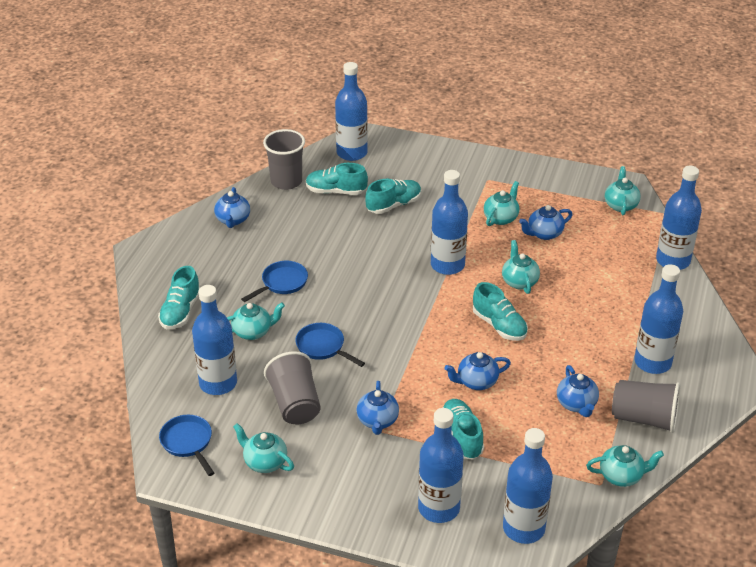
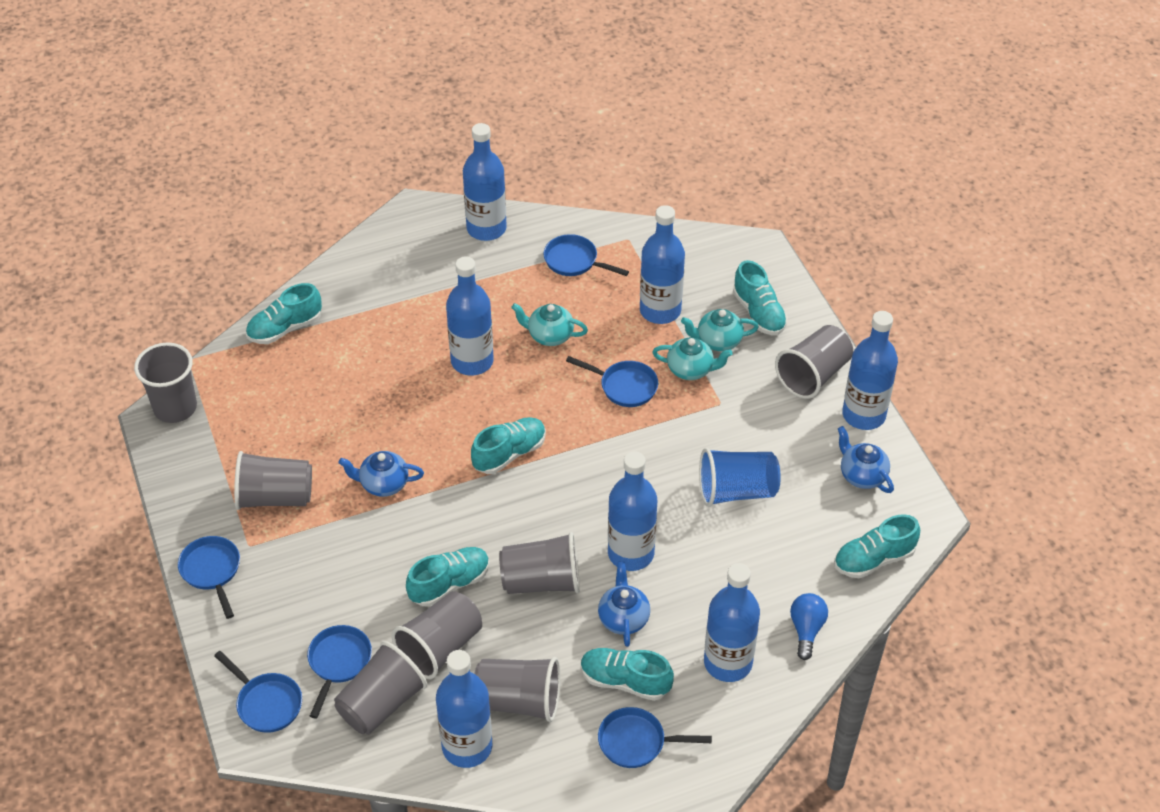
blue cup: 0 -> 1
blue light bulb: 0 -> 1
blue pan: 3 -> 6
blue teapot: 5 -> 3
grey cup: 3 -> 7
turquoise shoe: 5 -> 6
turquoise teapot: 6 -> 3

